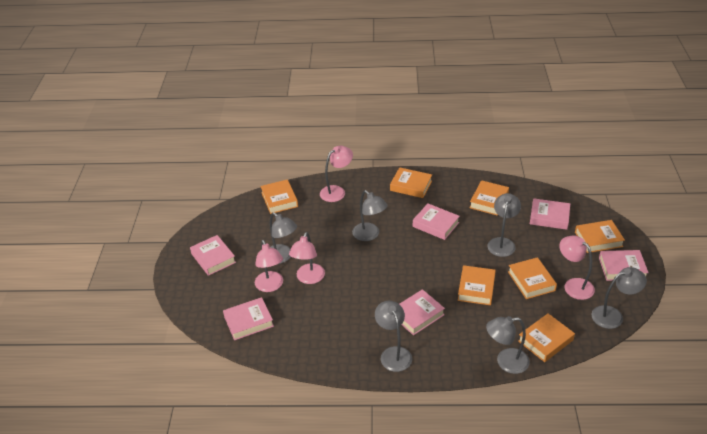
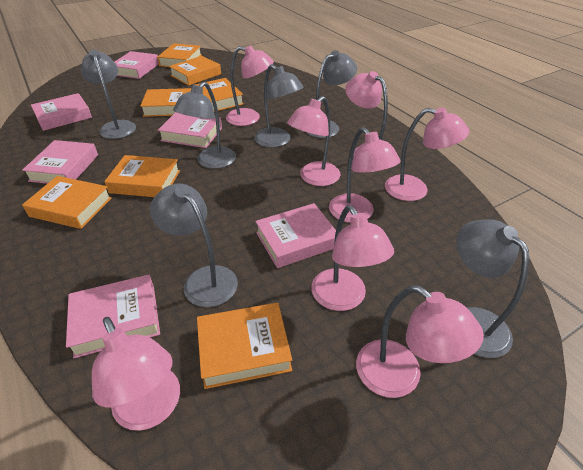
pink lamp: 4 -> 8

